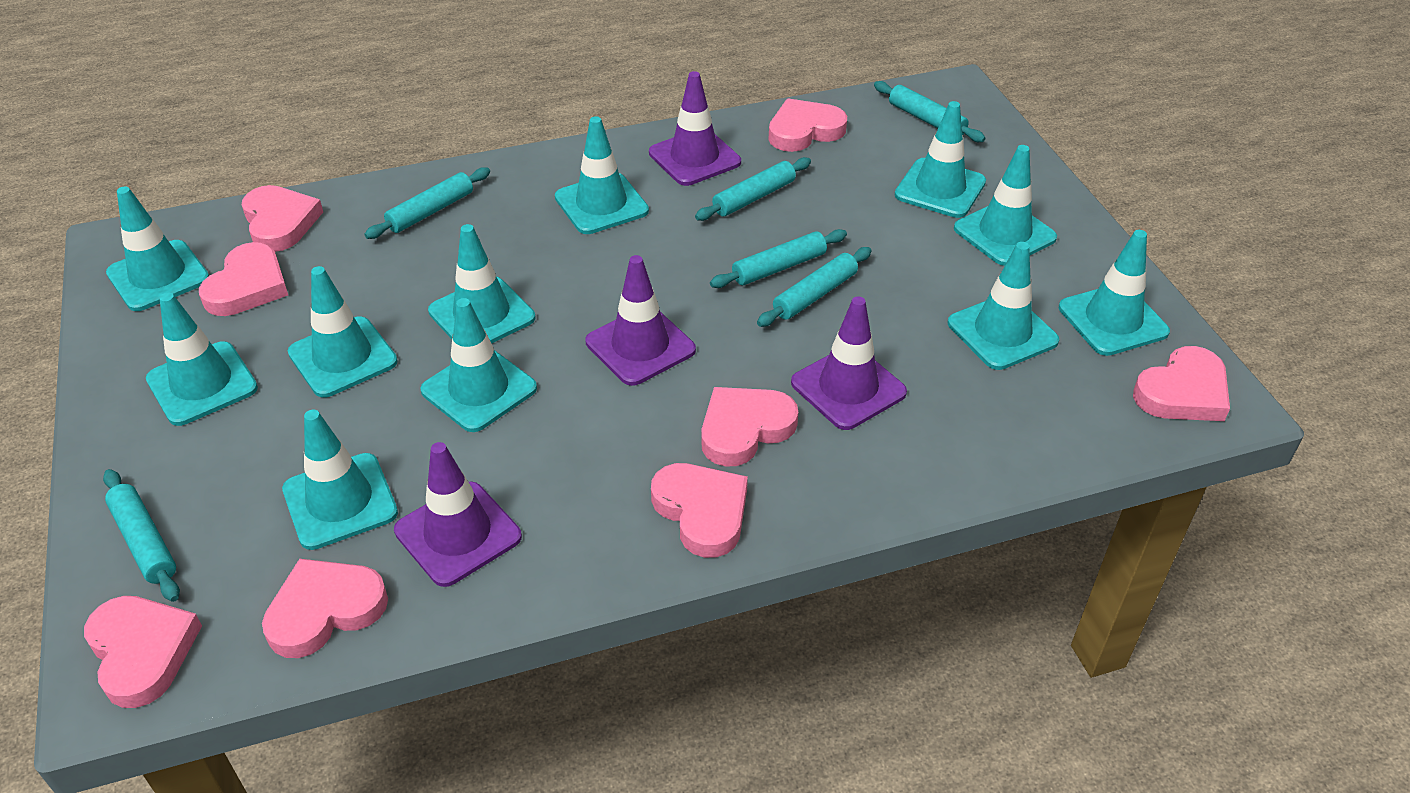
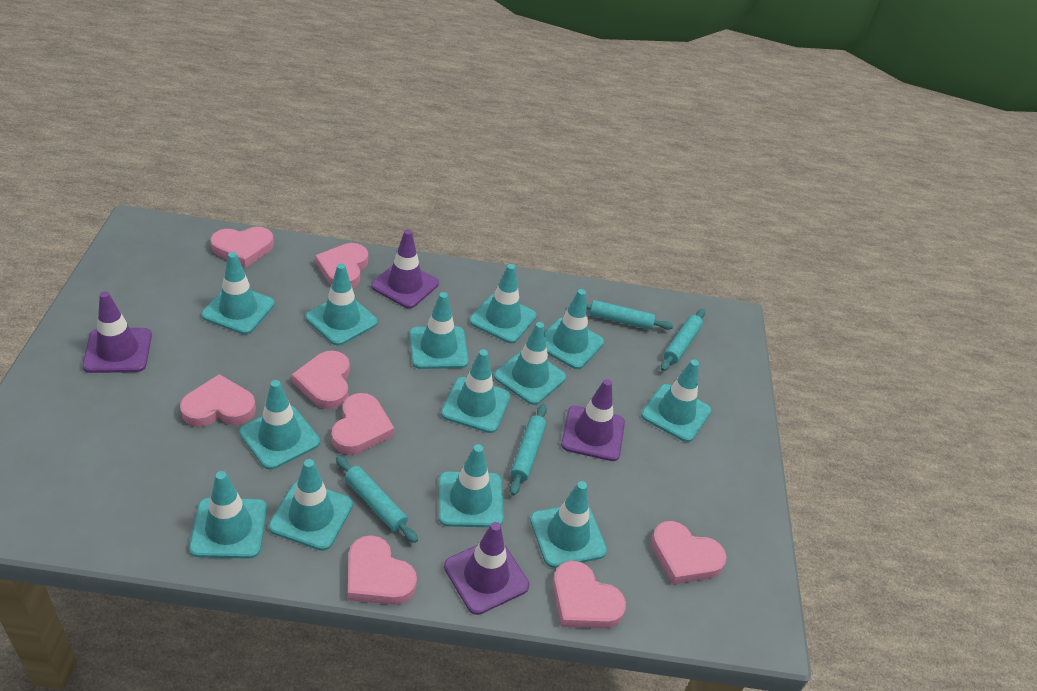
turquoise rolling pin: 6 -> 4
turquoise traffic cone: 11 -> 13

